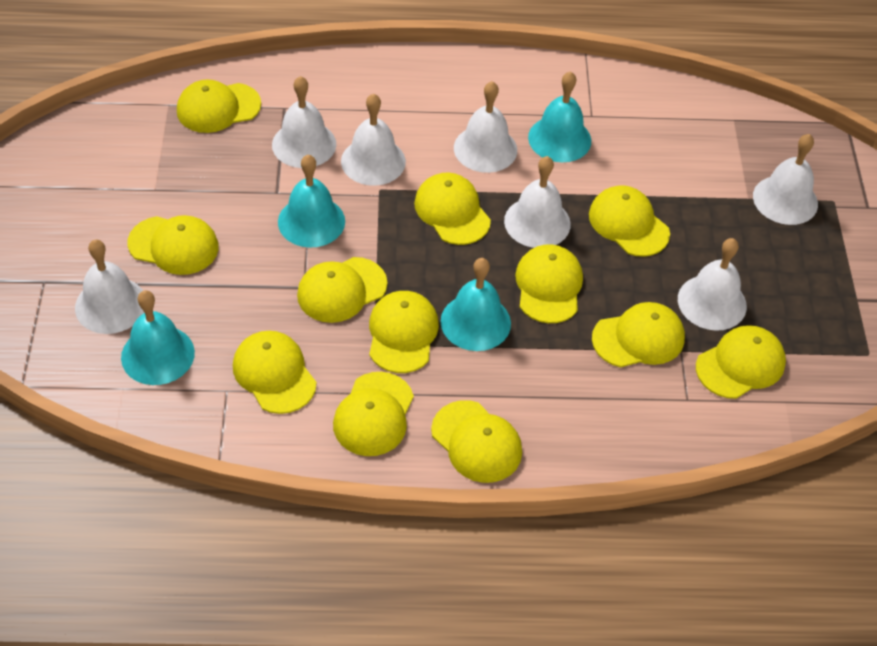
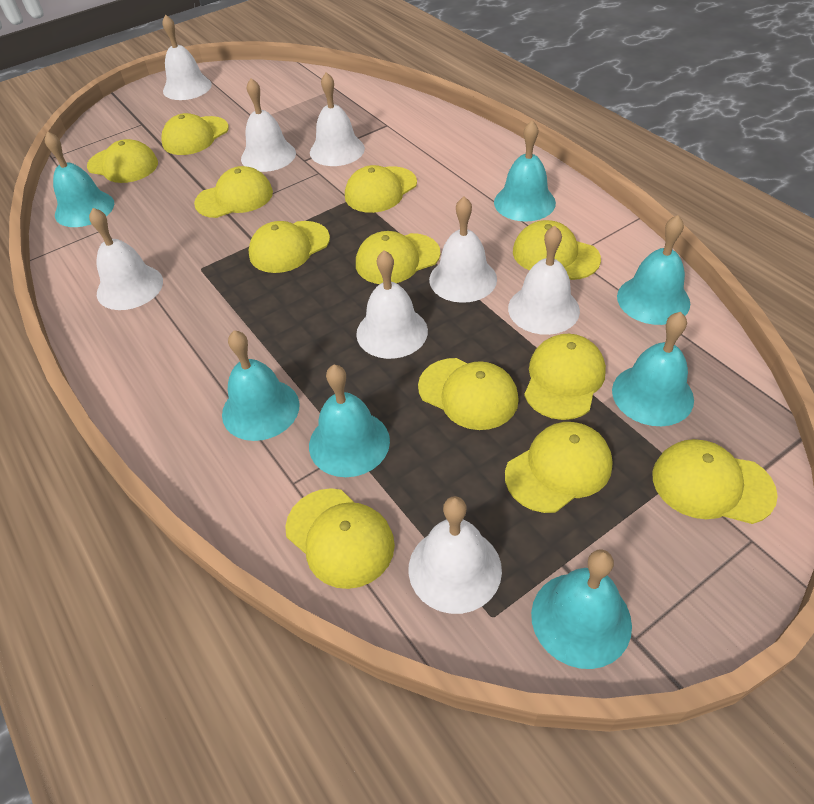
turquoise bell: 4 -> 7
white bell: 7 -> 8

